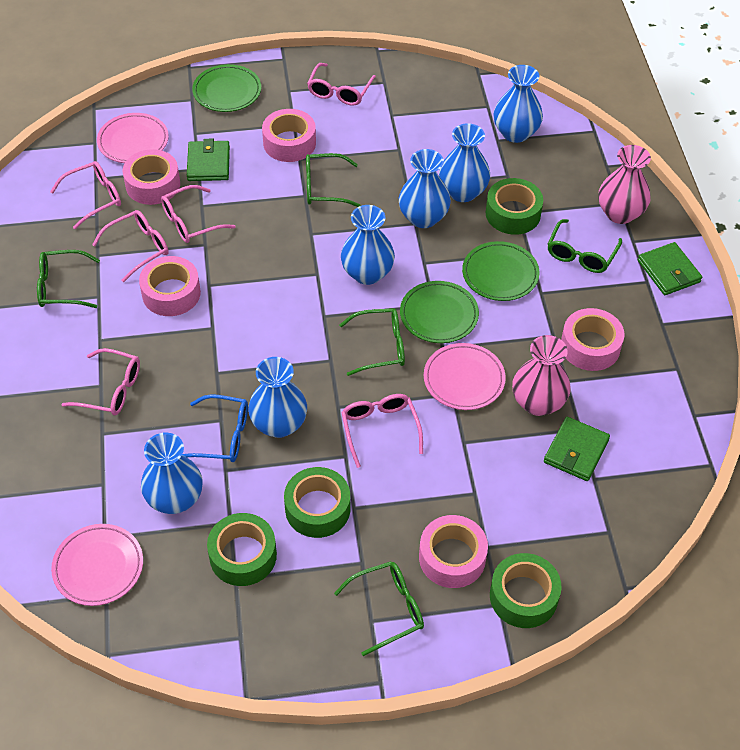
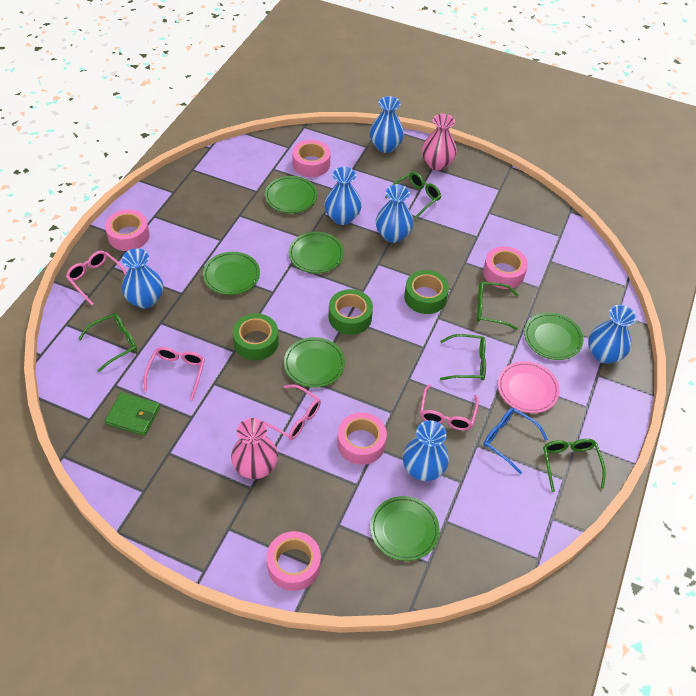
green plate: 3 -> 6
green tape: 4 -> 3
green wallet: 3 -> 1
pink glasses: 6 -> 4
pink plate: 3 -> 1

